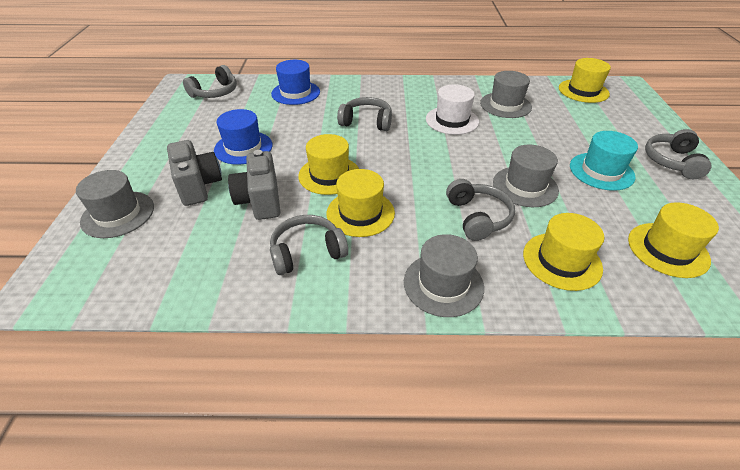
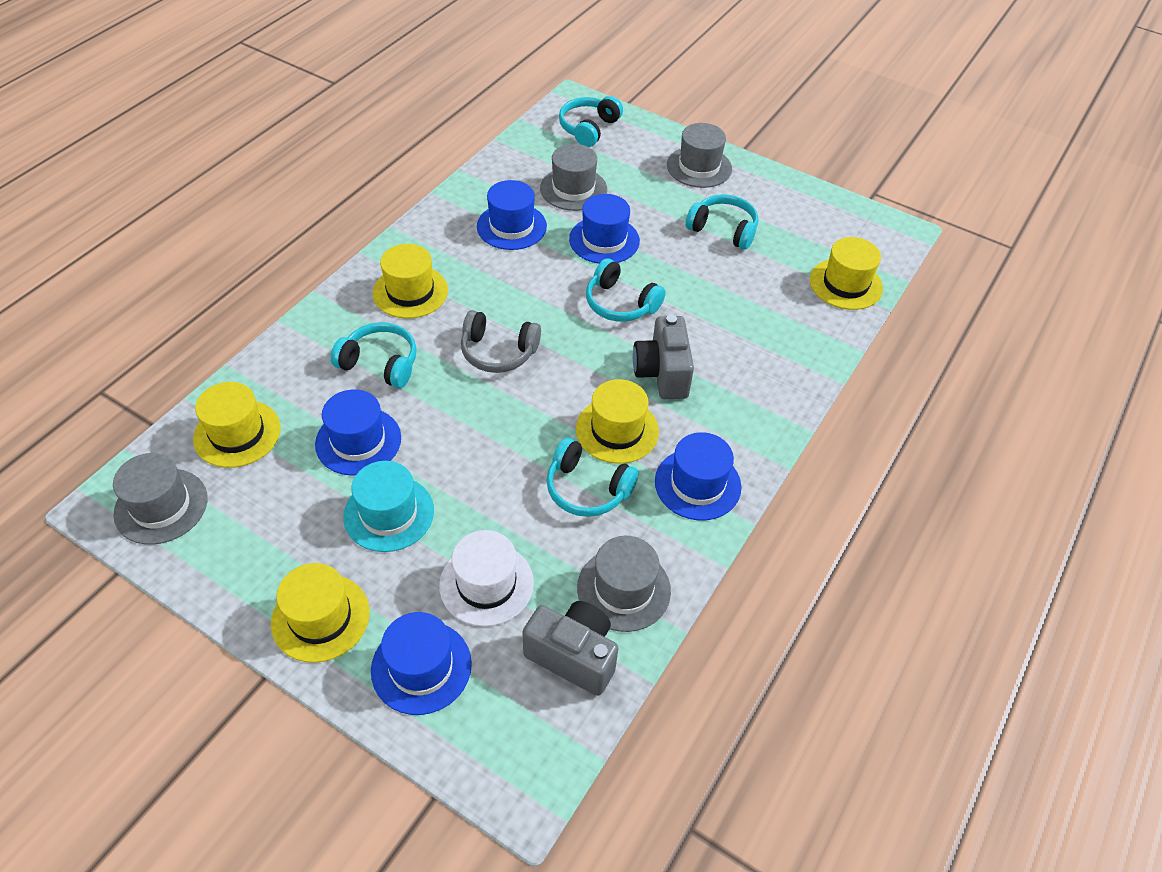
blue hat: 2 -> 5
grey headphones: 5 -> 1
turquoise headphones: 0 -> 5

